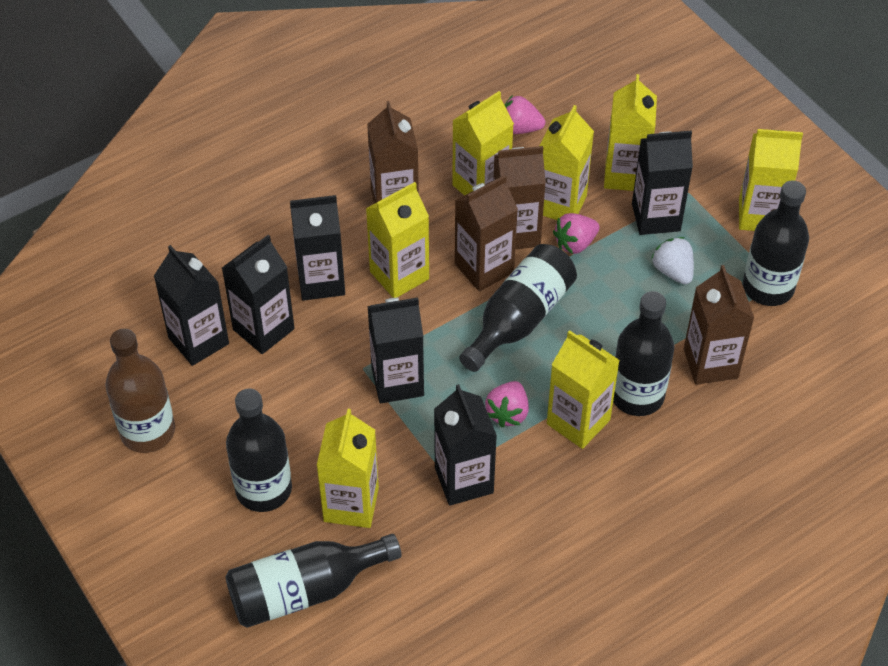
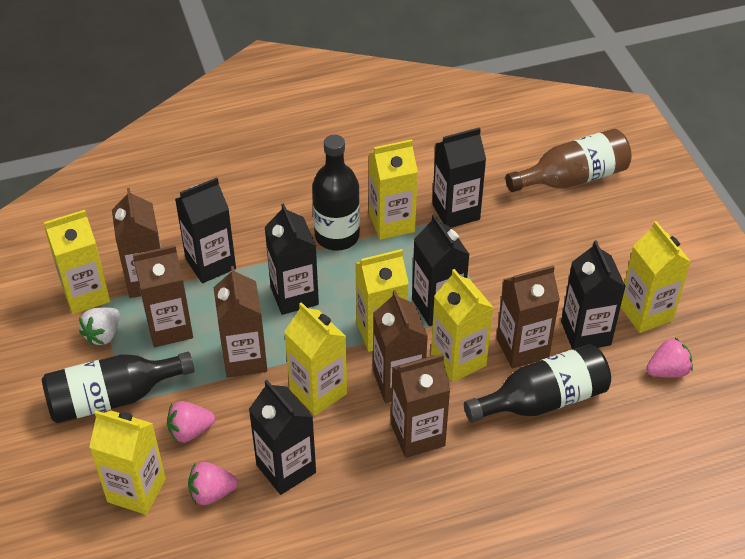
black bottle: 5 -> 3
brown carton: 4 -> 6

